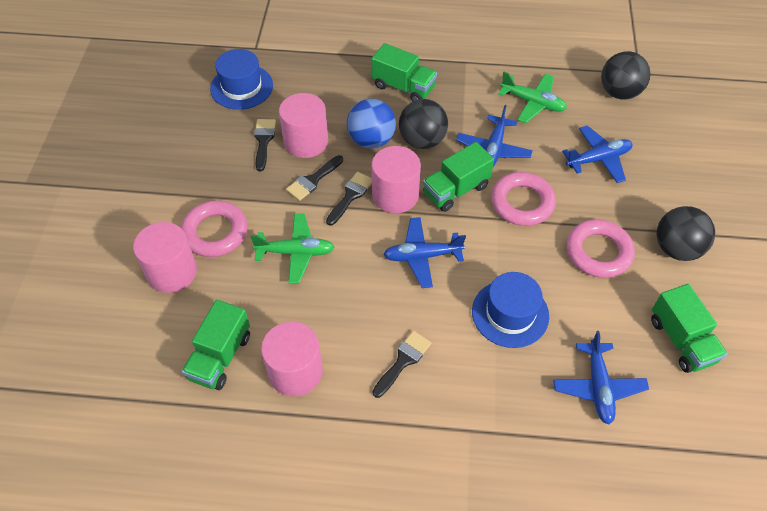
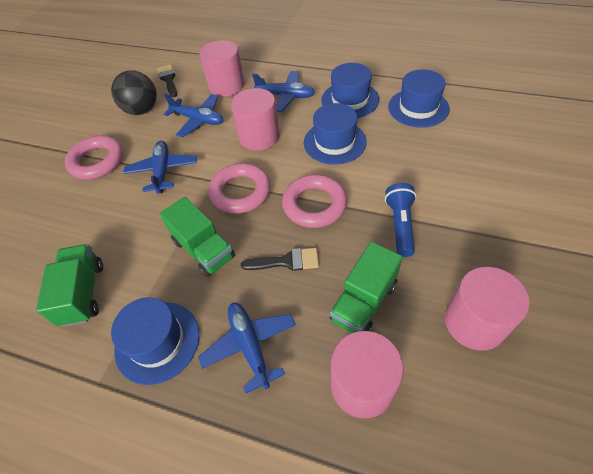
black ball: 3 -> 1
black brush: 4 -> 2
blue ball: 1 -> 0
blue flashlight: 0 -> 1
blue hat: 2 -> 4
green plane: 2 -> 0
green truck: 4 -> 3

